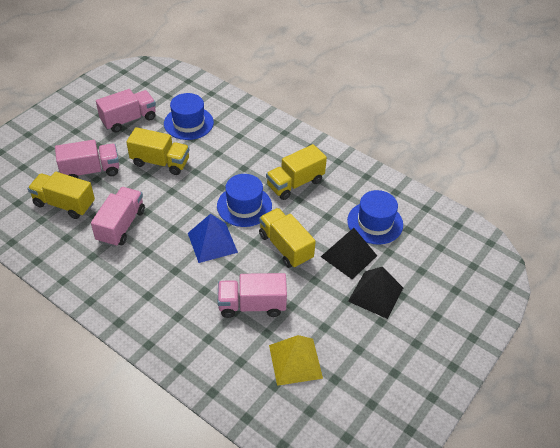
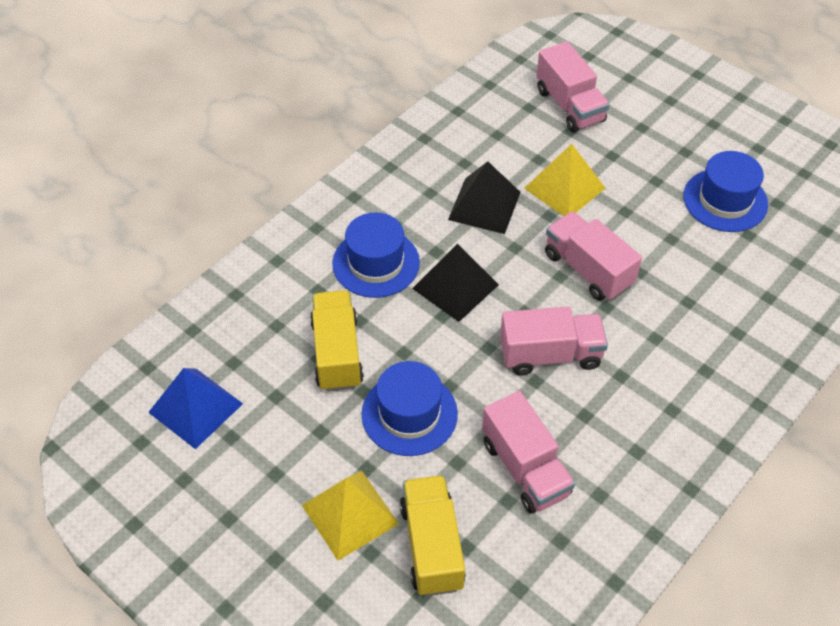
yellow pyramid: 1 -> 2
yellow truck: 4 -> 2

